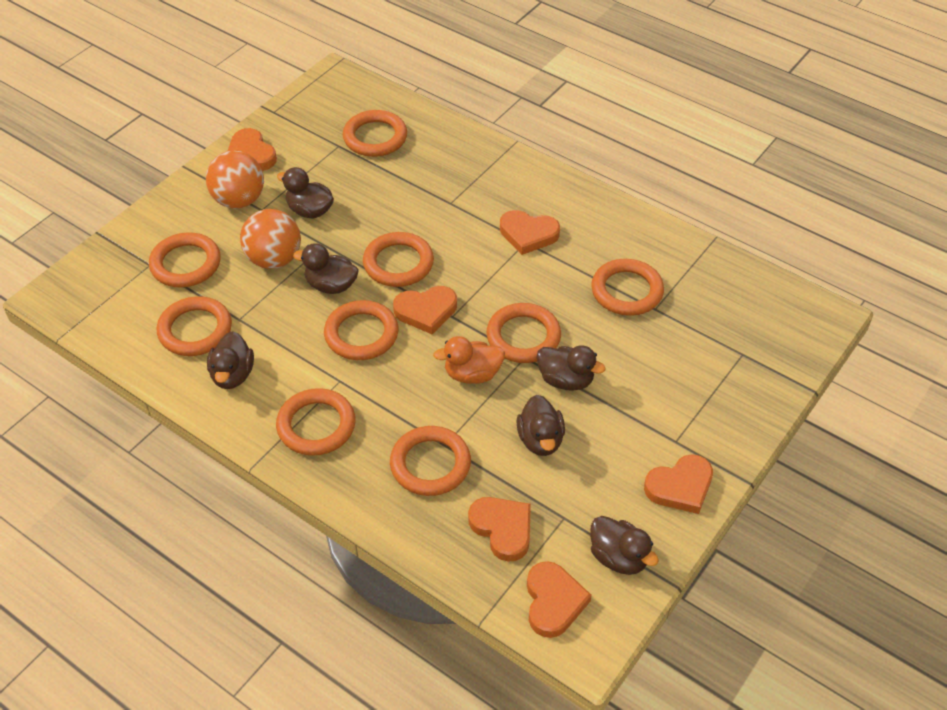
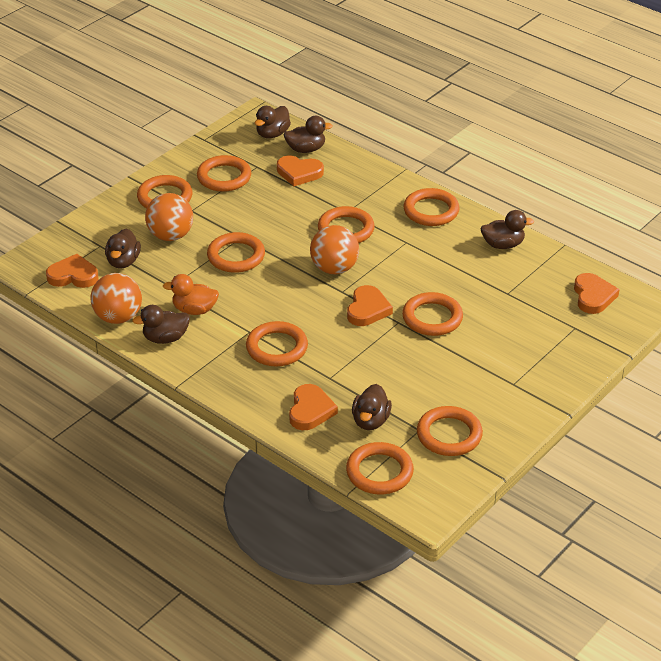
orange ball: 2 -> 3
orange heart: 6 -> 5

